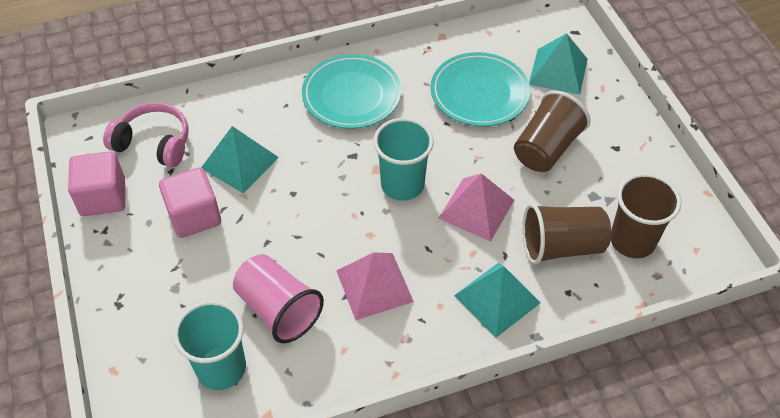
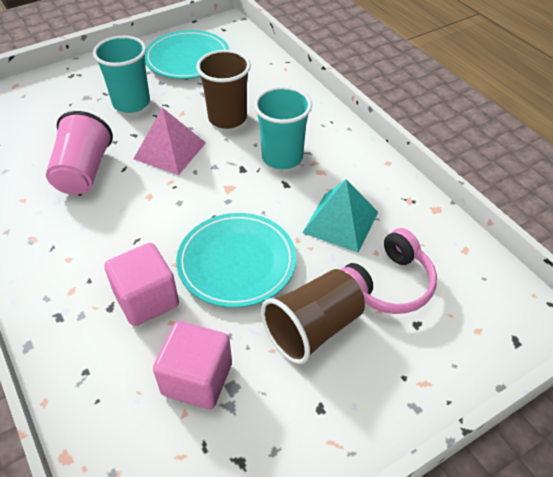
brown cup: 3 -> 2
pink pyramid: 2 -> 1
turquoise pyramid: 3 -> 1

